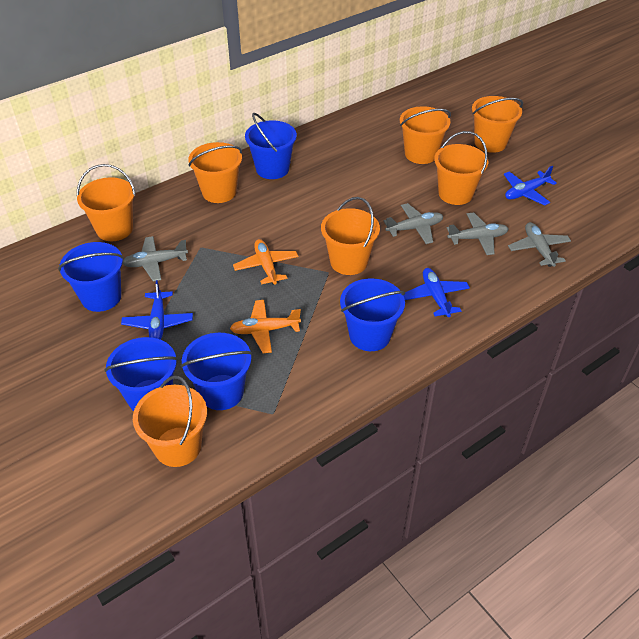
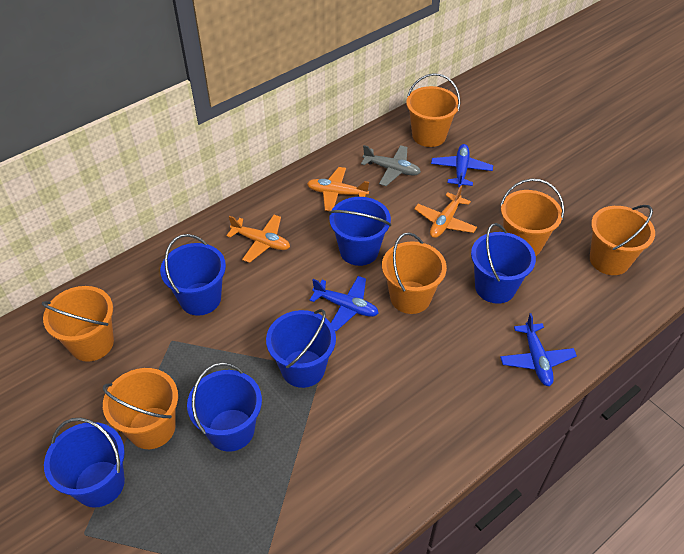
blue bucket: 5 -> 6
grey plane: 4 -> 1
orange bucket: 7 -> 6
orange plane: 2 -> 3

